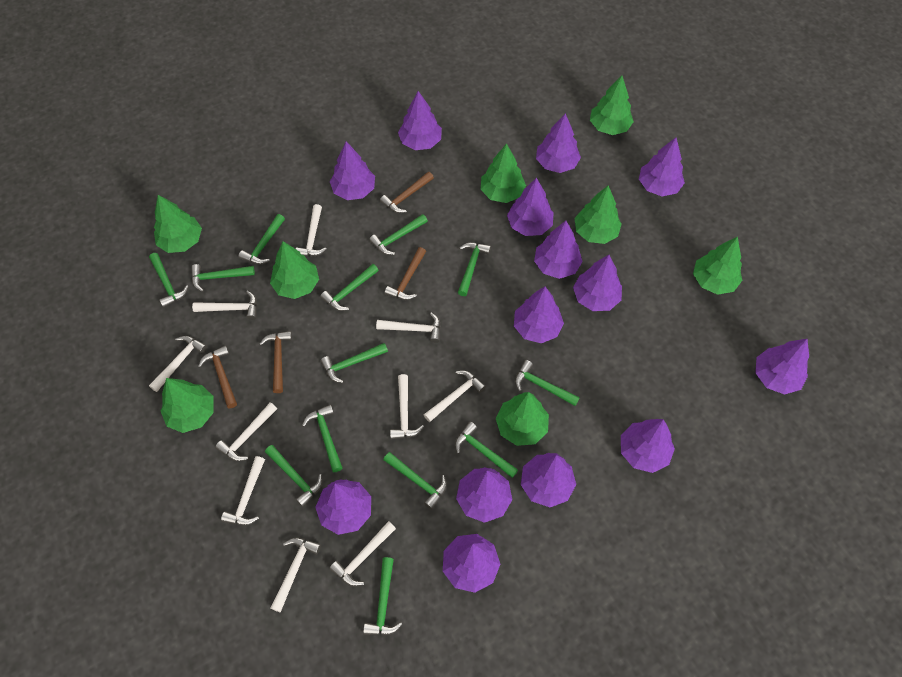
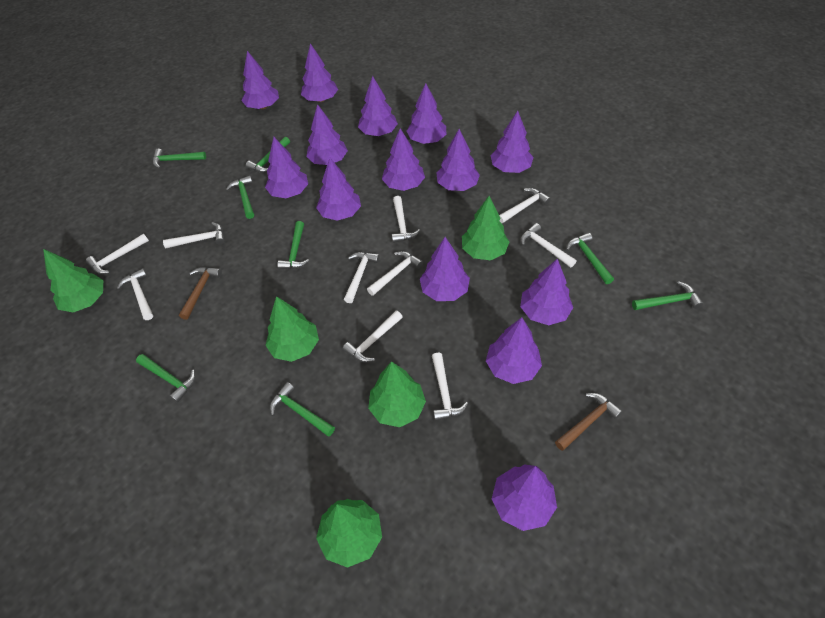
brown hammer: 4 -> 2
green hammer: 13 -> 8
green tree: 8 -> 5

